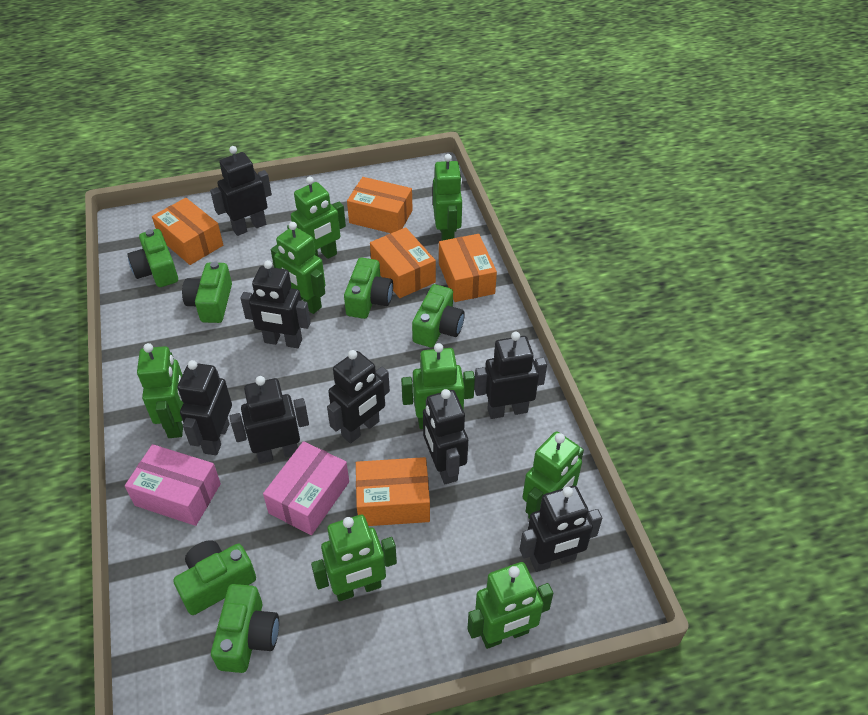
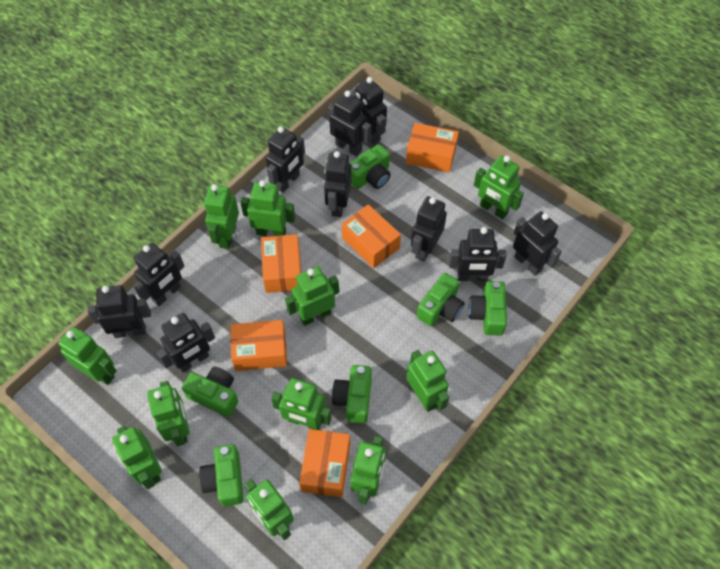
black robot: 8 -> 10
green robot: 8 -> 11
pink box: 2 -> 0

